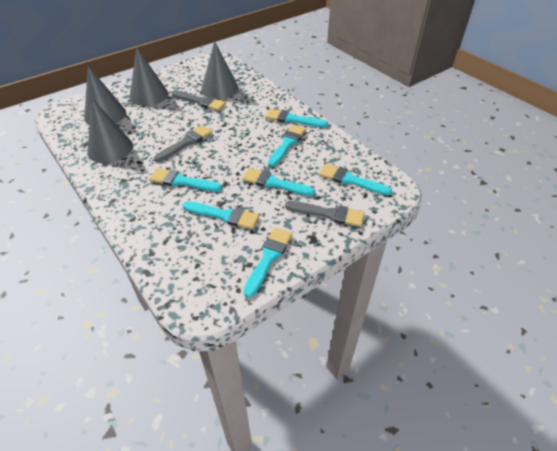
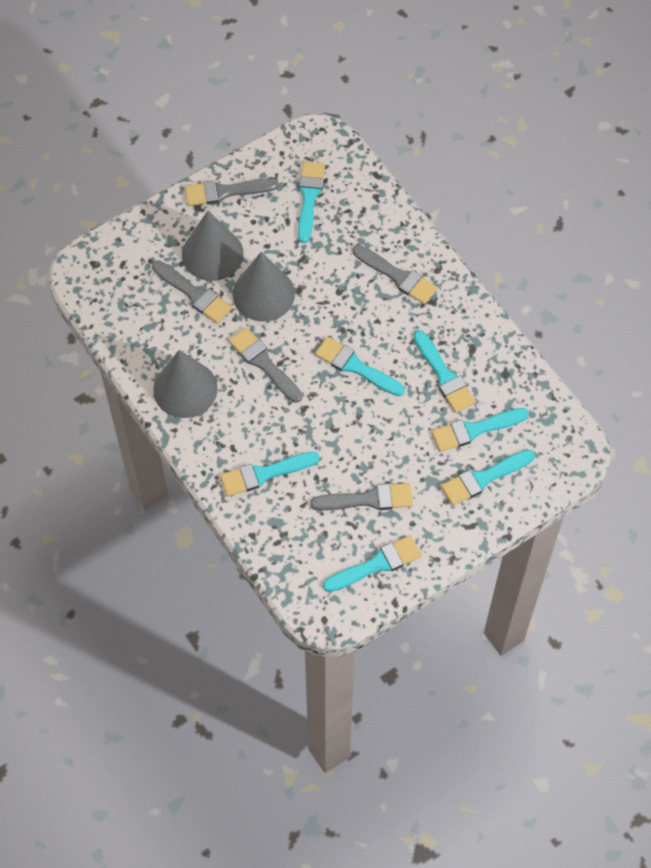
grey brush: 3 -> 5
grey cone: 4 -> 3

